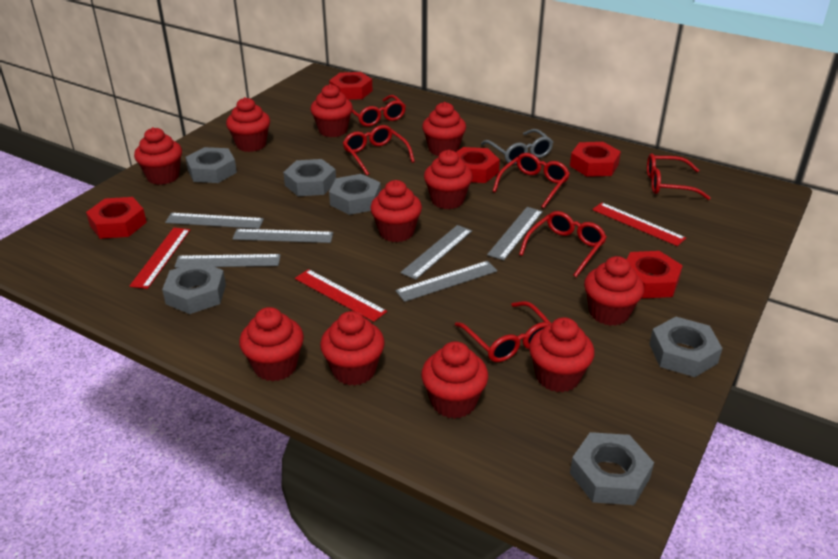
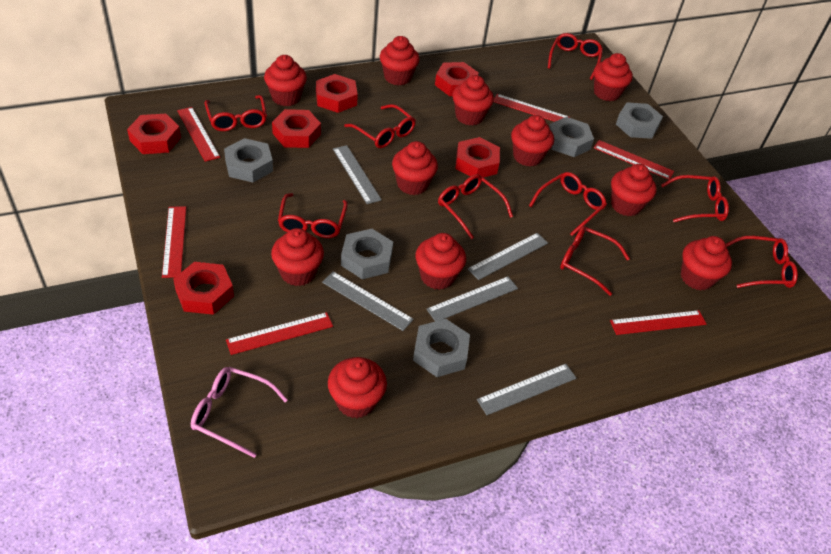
grey glasses: 1 -> 0
grey nut: 6 -> 5
grey ruler: 6 -> 5
pink glasses: 0 -> 1
red glasses: 6 -> 9
red nut: 5 -> 6
red ruler: 3 -> 6

